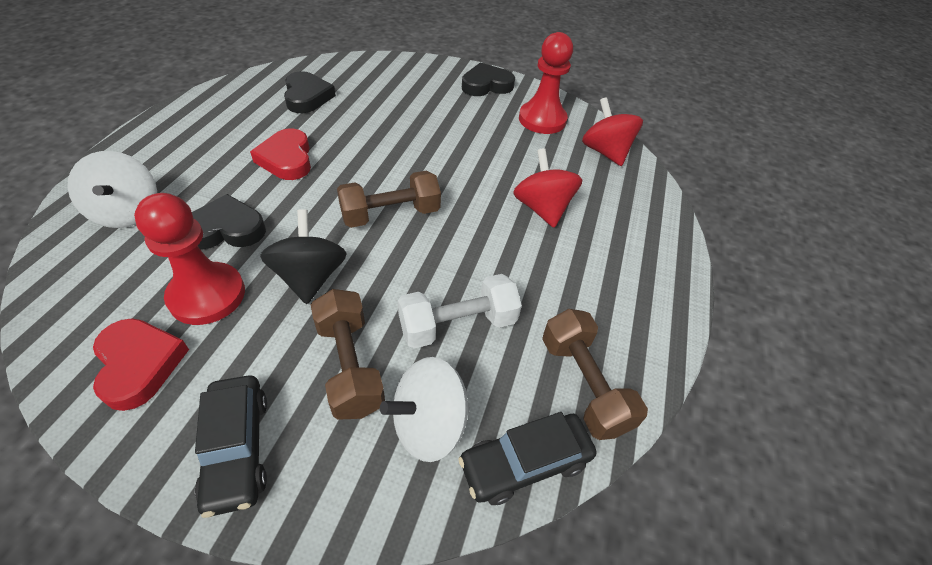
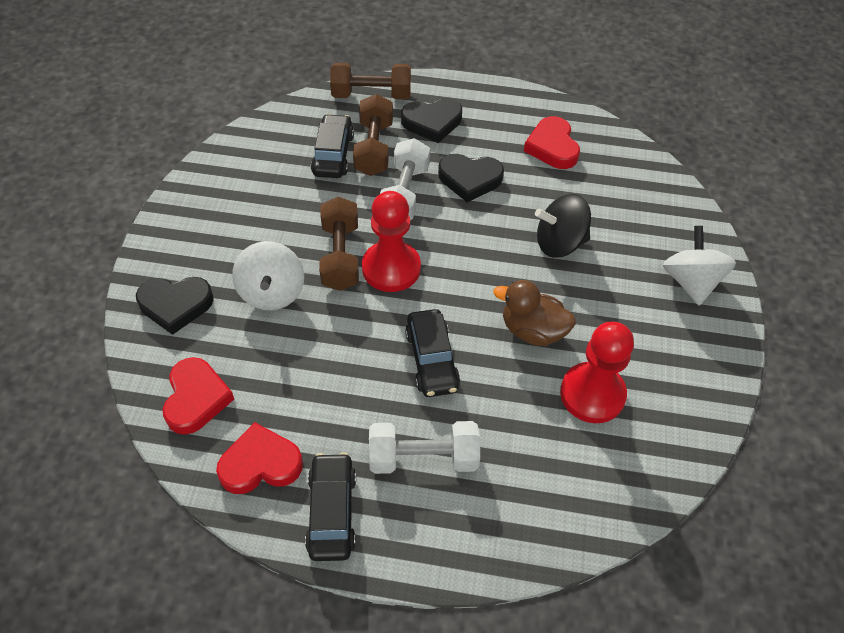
black car: 2 -> 3
brown duck: 0 -> 1
red heart: 2 -> 3
red spinning top: 2 -> 0
white dumbbell: 1 -> 2

